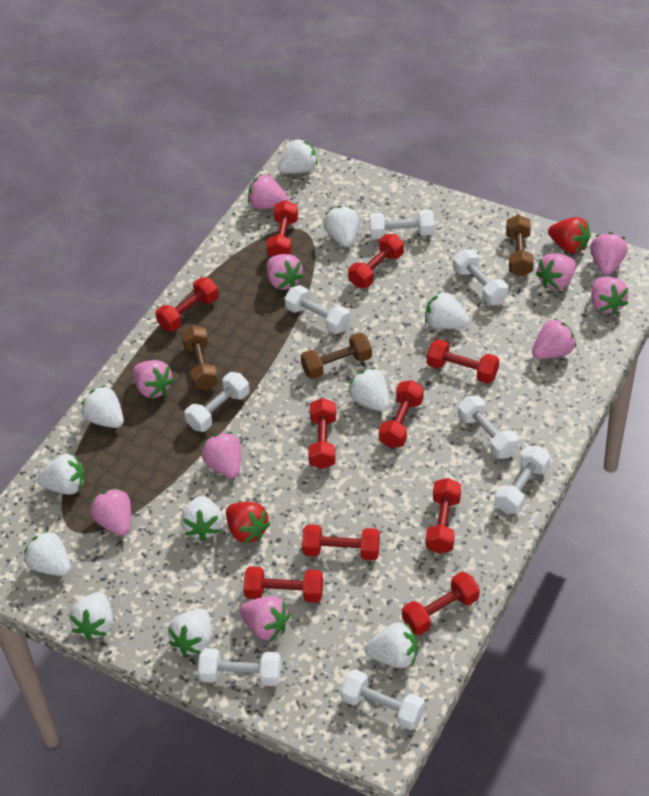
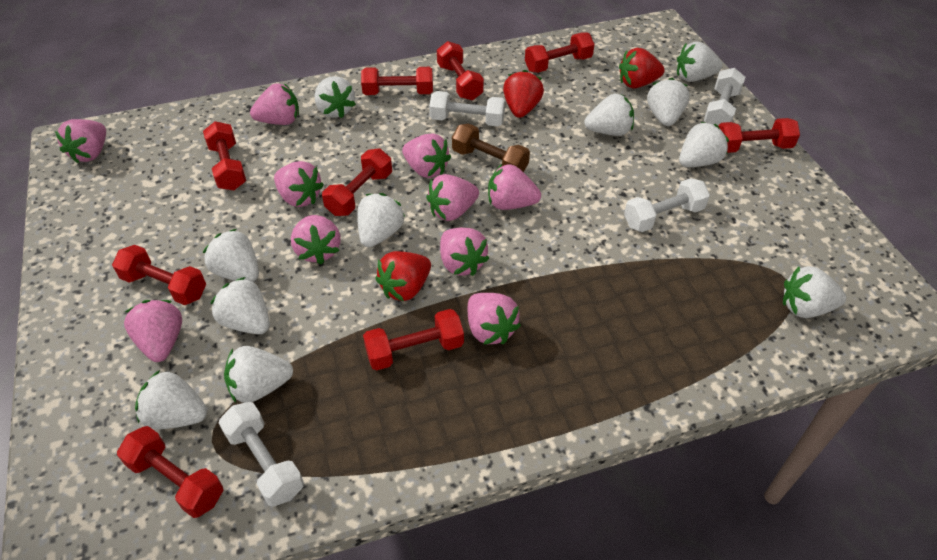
brown dumbbell: 3 -> 1
red dumbbell: 10 -> 9
red strawberry: 2 -> 3
white dumbbell: 8 -> 4

